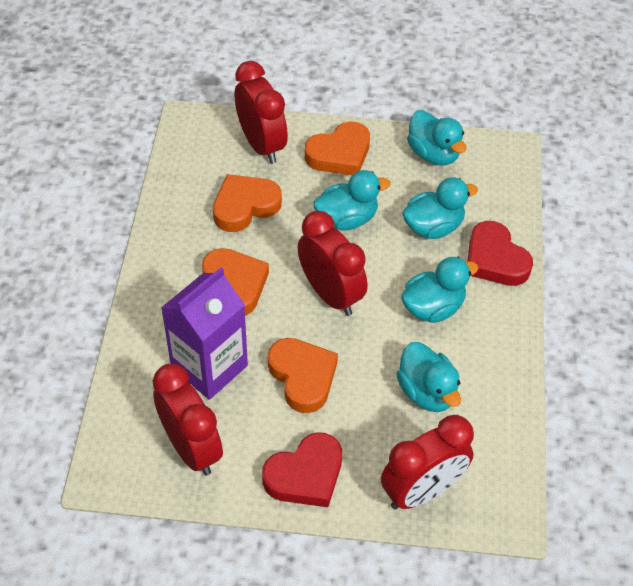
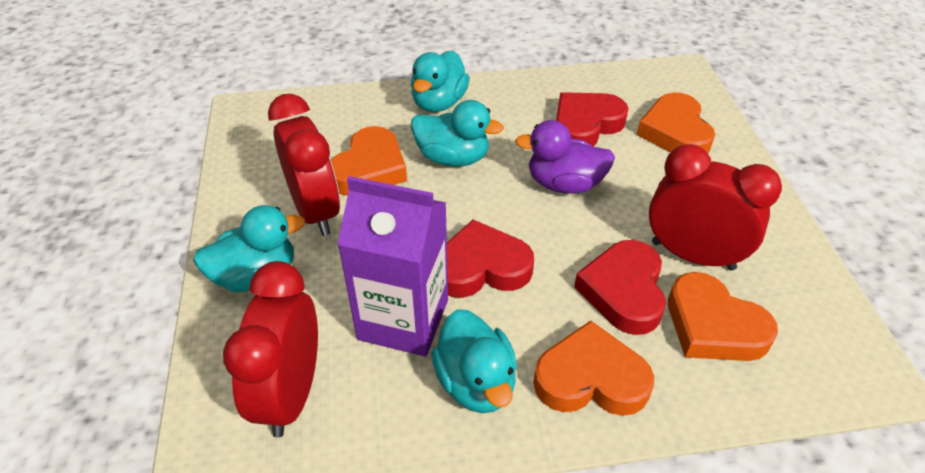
purple duck: 0 -> 1
red clock: 4 -> 3
red heart: 2 -> 3
turquoise duck: 5 -> 4

